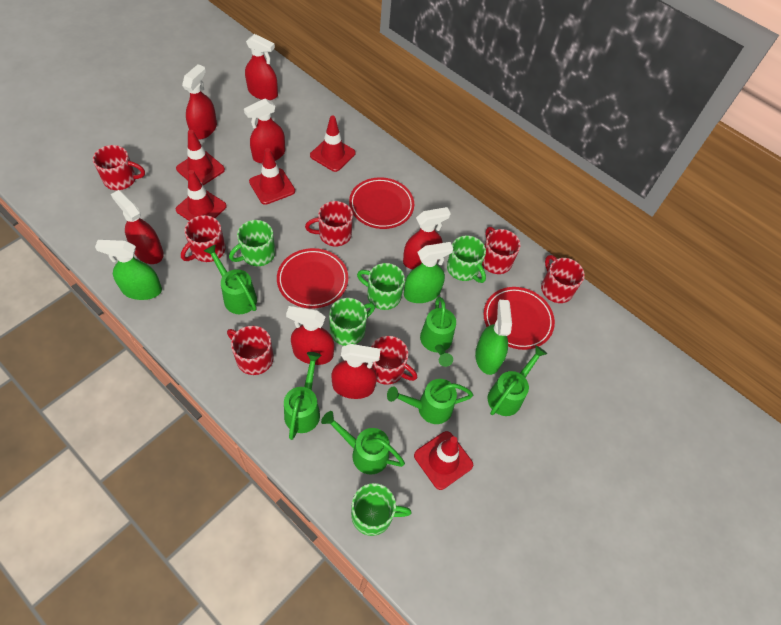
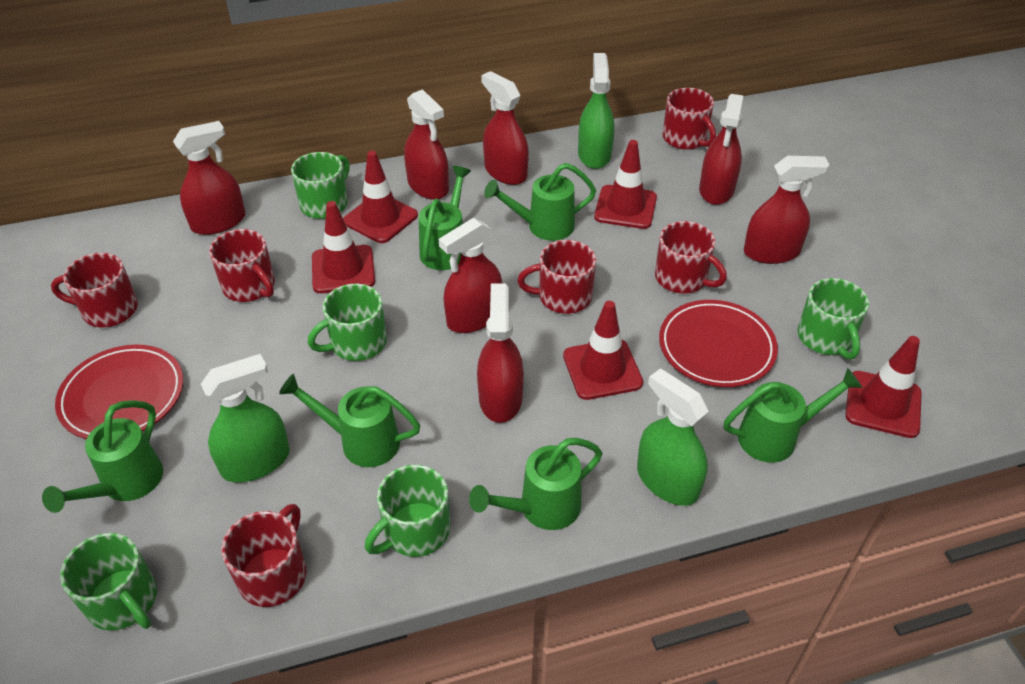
red mug: 7 -> 6
red plate: 3 -> 2

